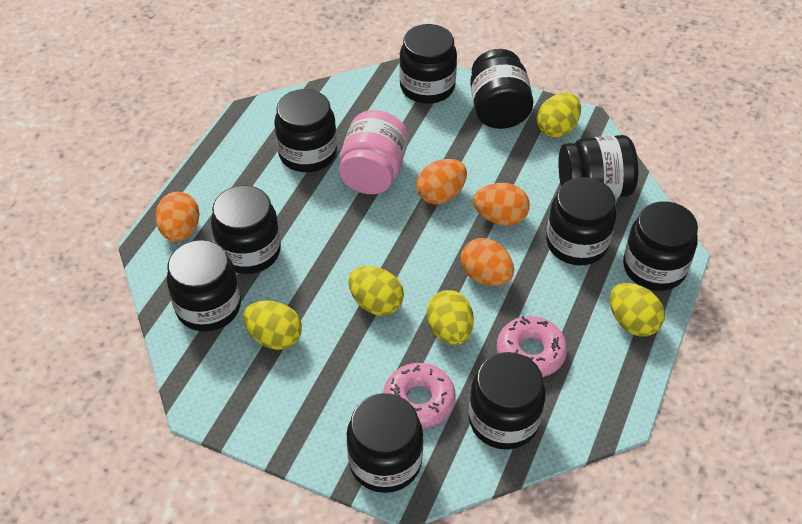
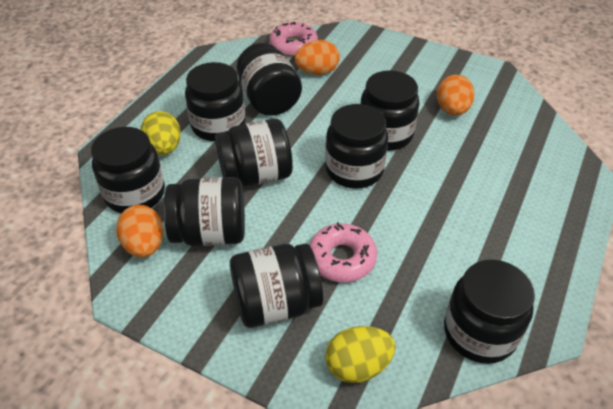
black jar: 10 -> 9
orange egg: 4 -> 3
pink jar: 1 -> 0
yellow egg: 5 -> 2

